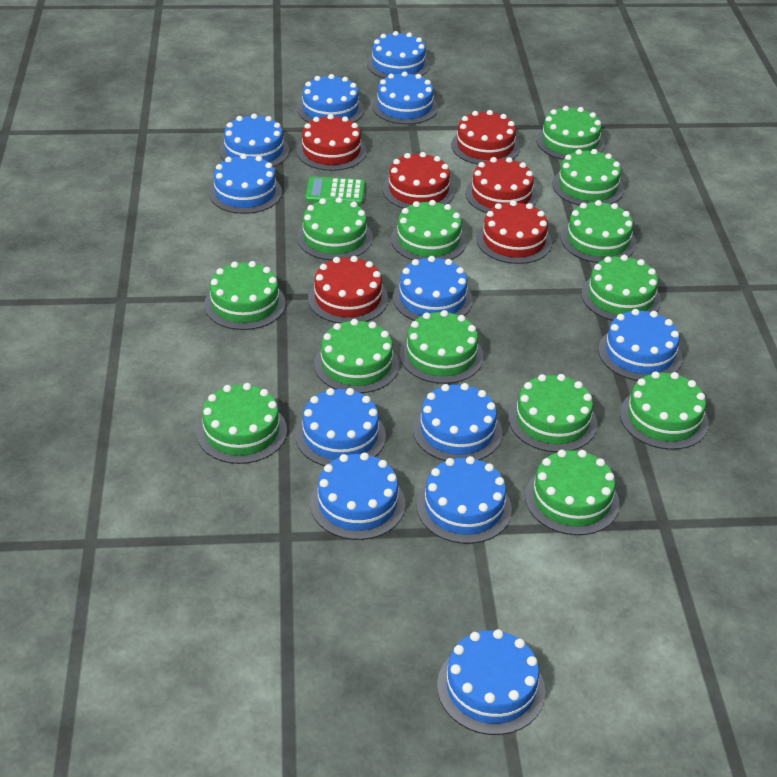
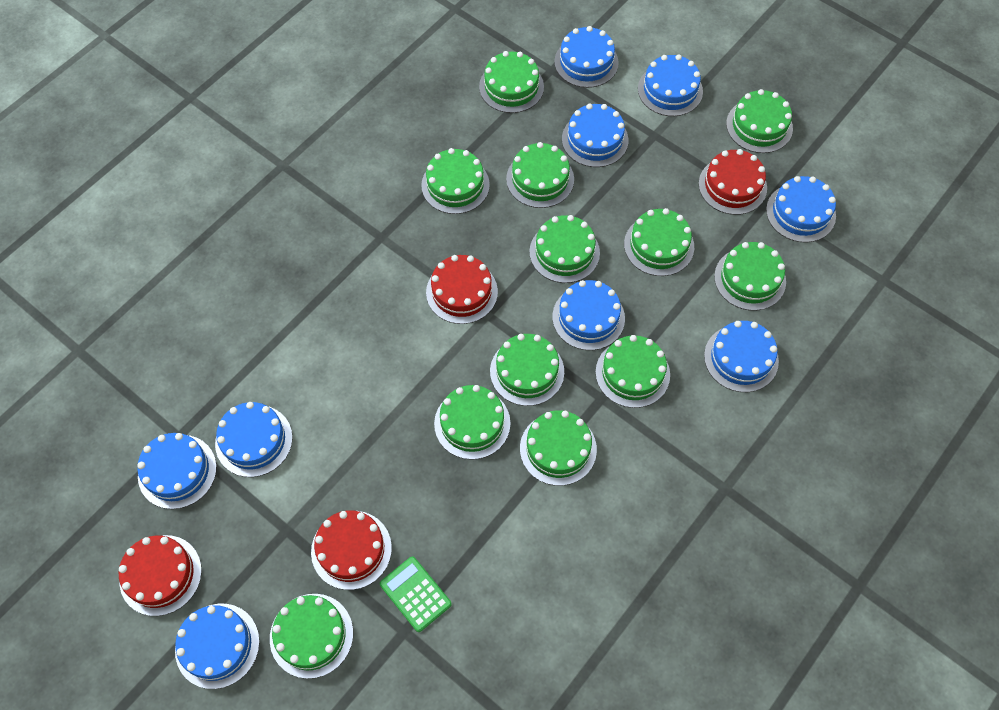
blue cake: 12 -> 9
green cake: 13 -> 12
red cake: 6 -> 4

